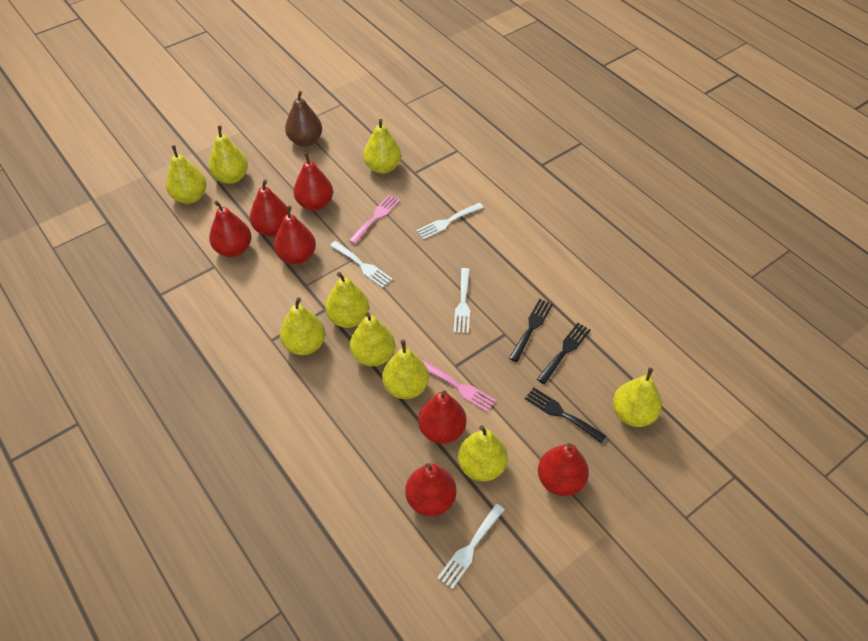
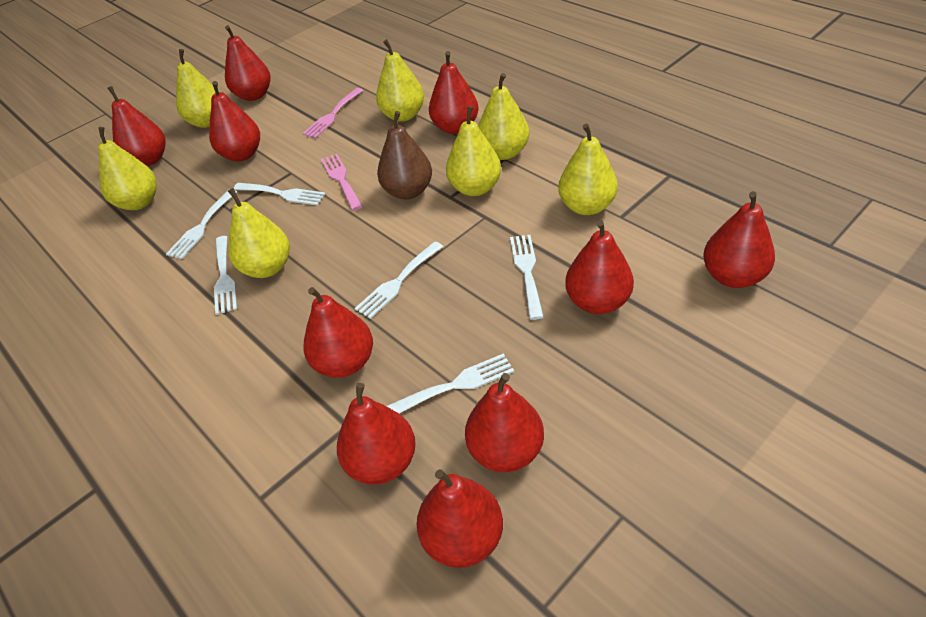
black fork: 3 -> 0
red pear: 7 -> 10
white fork: 4 -> 6
yellow pear: 9 -> 7

